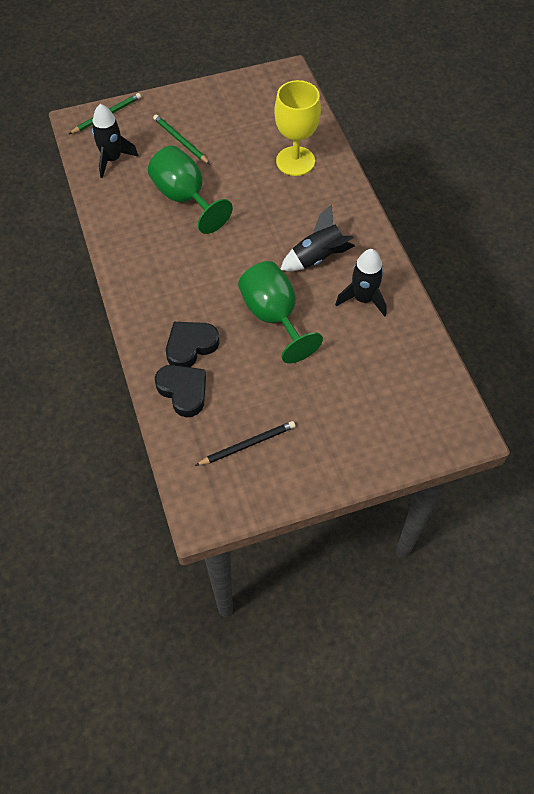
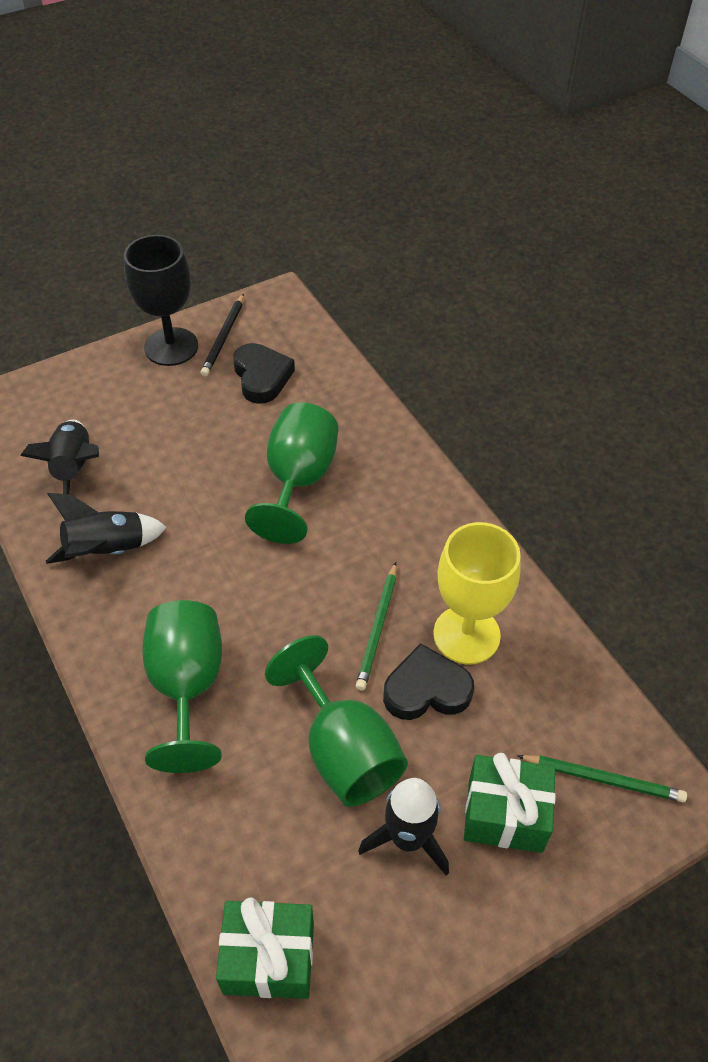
black goblet: 0 -> 1
green gift: 0 -> 2
green goblet: 2 -> 3

